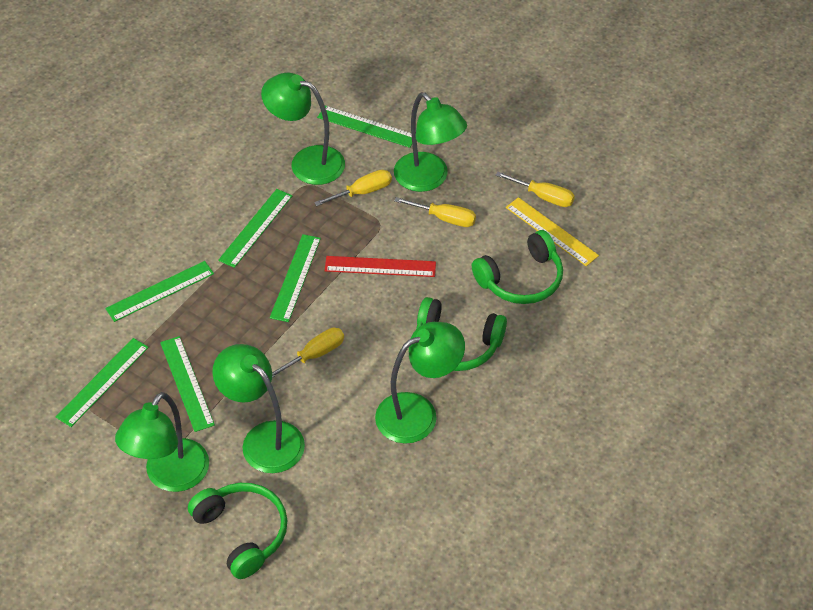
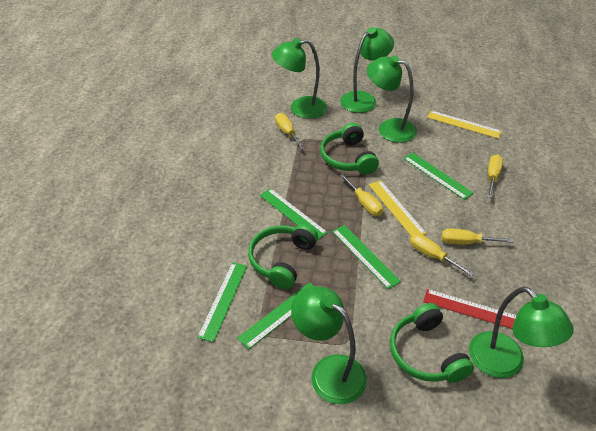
green ruler: 6 -> 5
yellow ruler: 1 -> 2
yellow screwdriver: 4 -> 5

